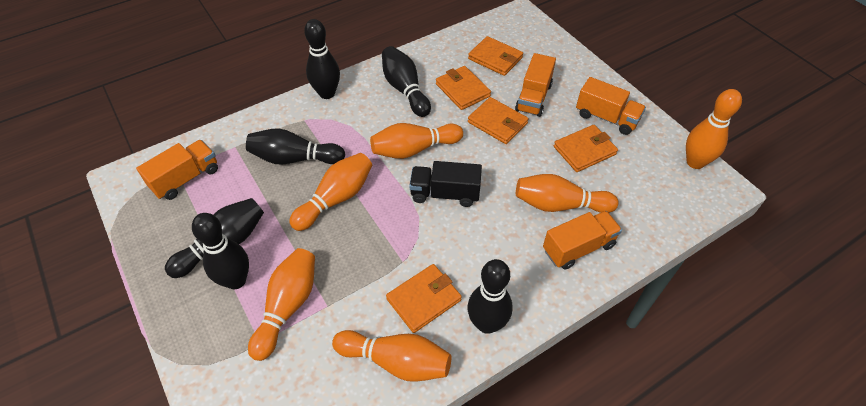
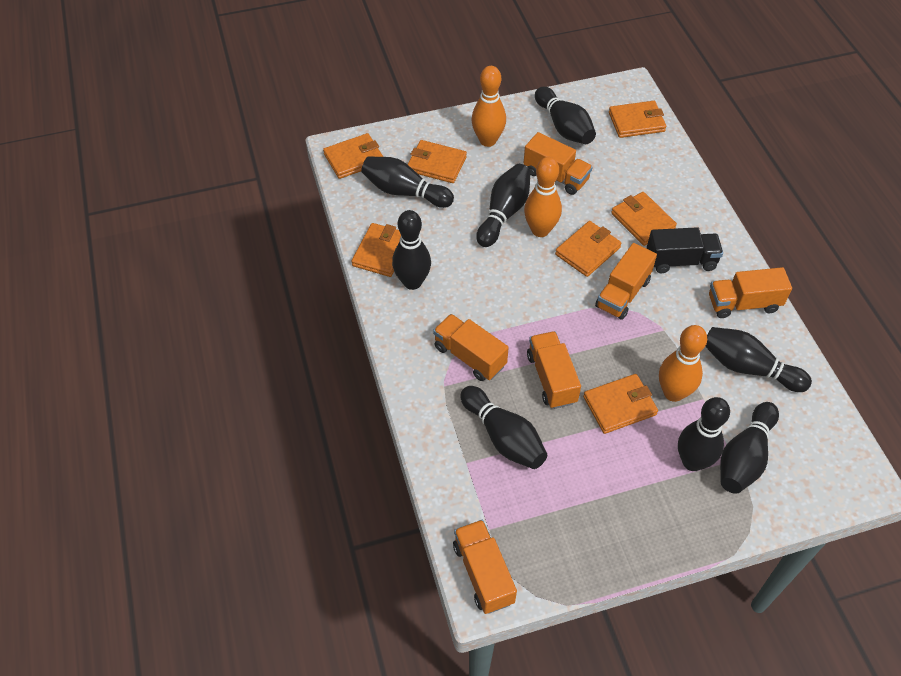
black bowling pin: 6 -> 8
orange bowling pin: 6 -> 3
orange truck: 4 -> 6
orange wallet: 5 -> 7

